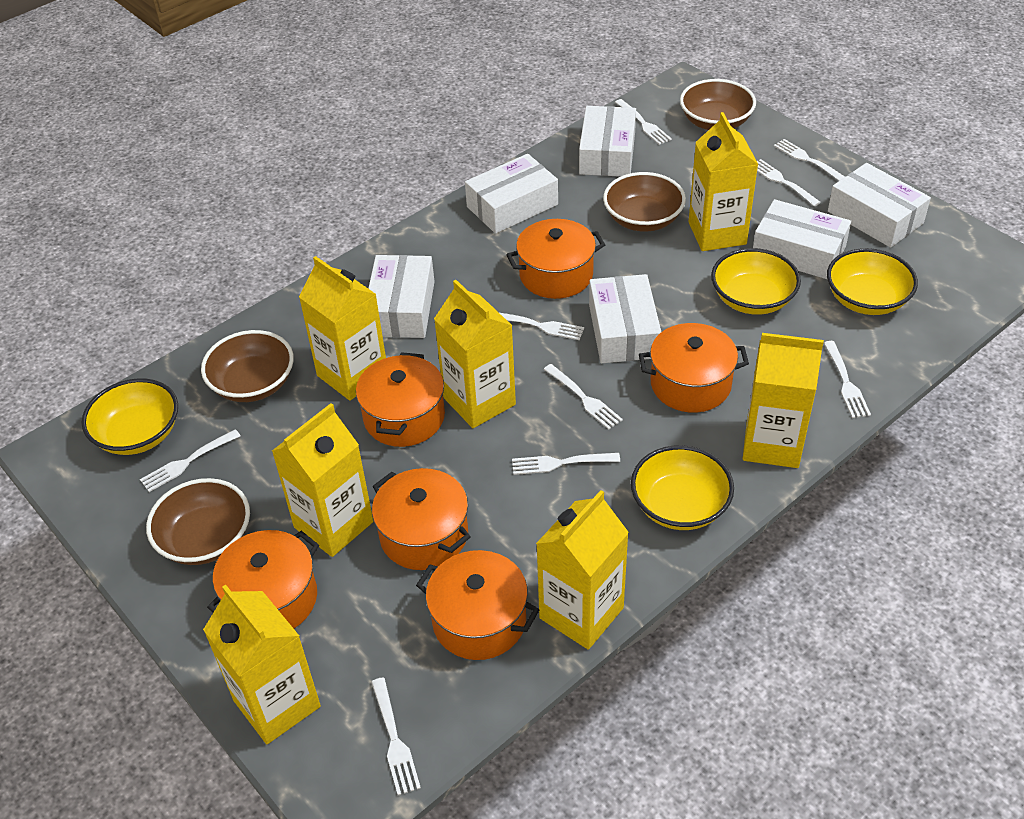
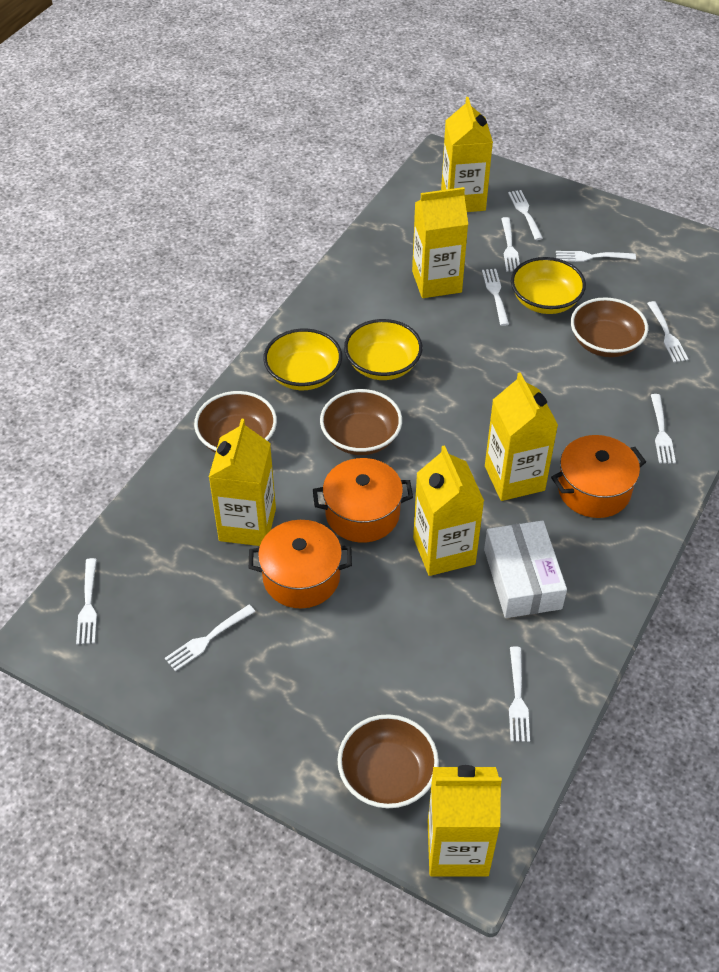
orange pot: 6 -> 3
white box: 6 -> 1
yellow bowl: 4 -> 3
yellow carton: 7 -> 6

